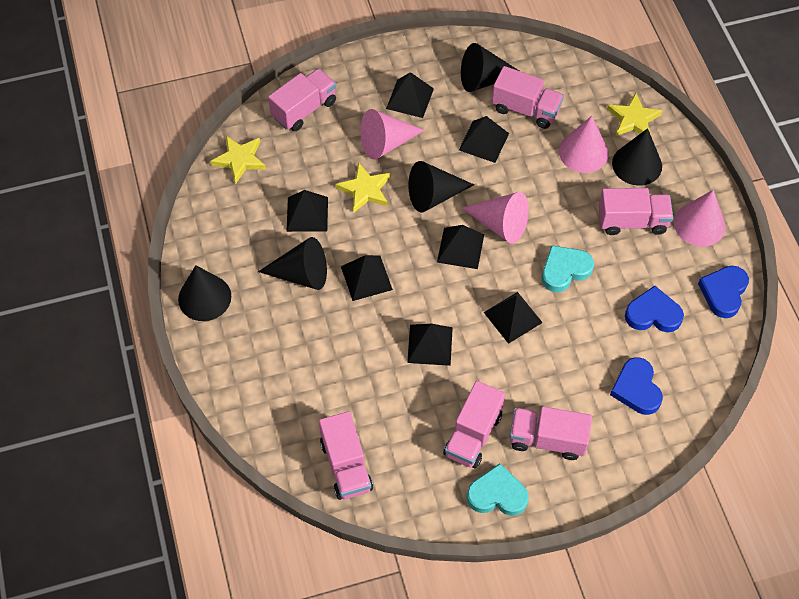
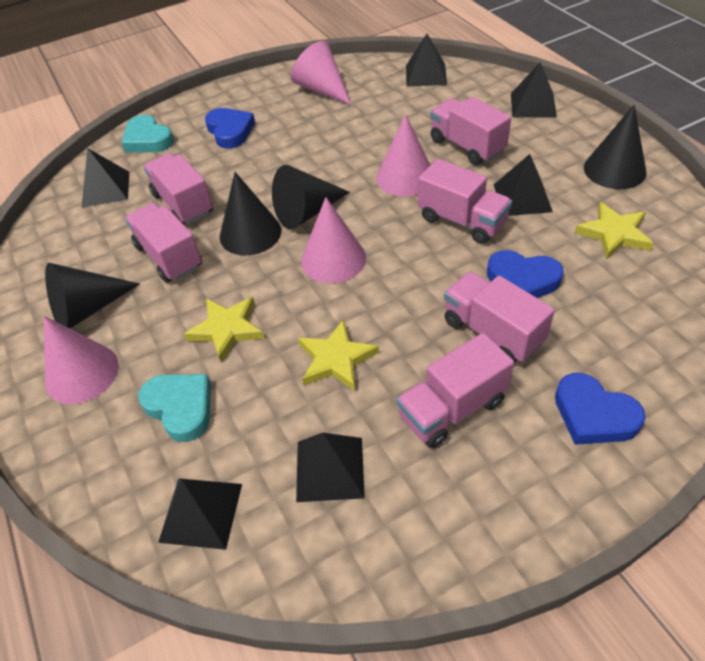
black cone: 5 -> 4
black pyramid: 7 -> 6

